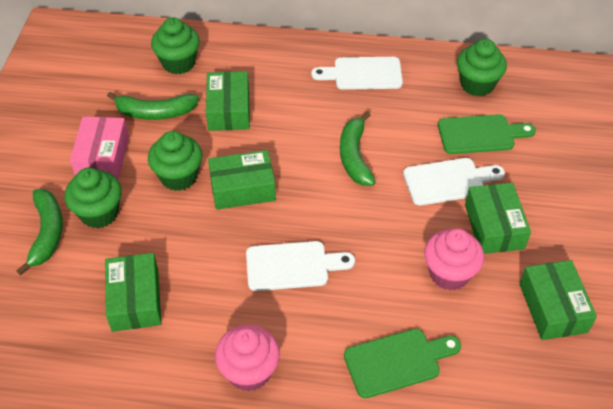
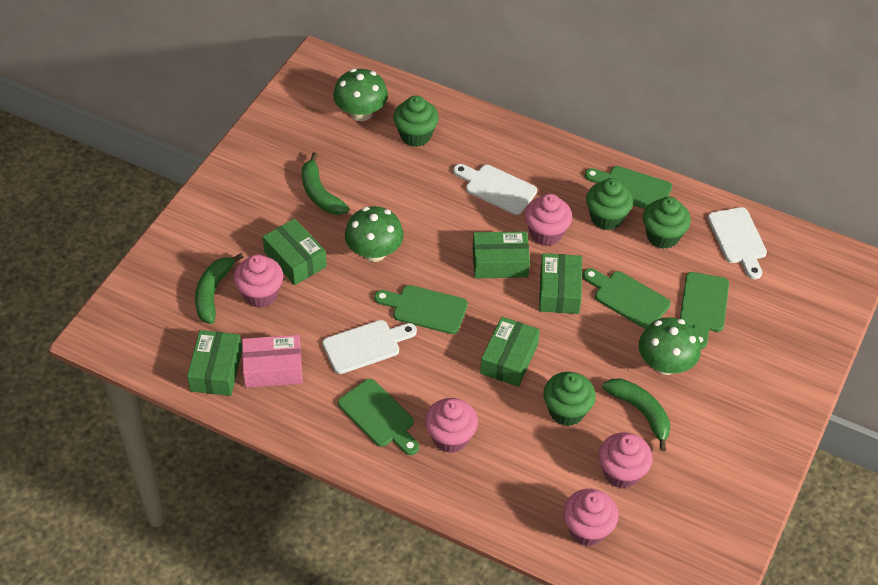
green cutting board: 2 -> 5
green mushroom: 0 -> 3
pink cupcake: 2 -> 5

